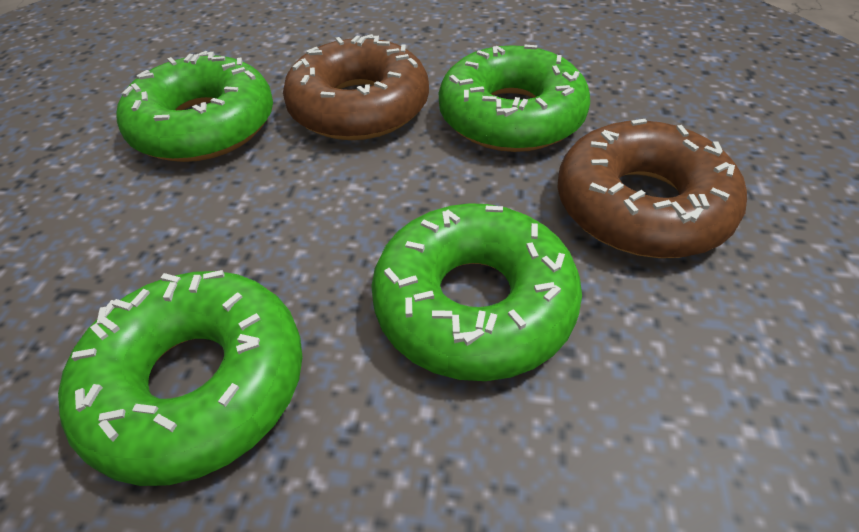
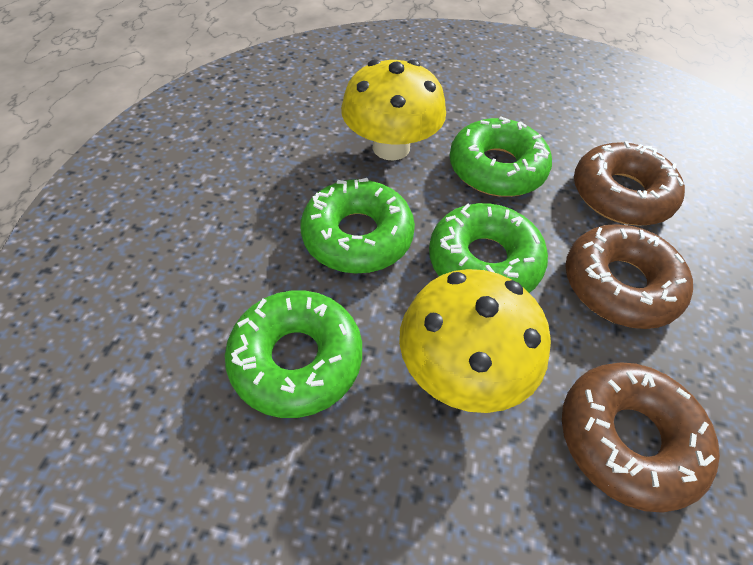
brown donut: 2 -> 3
yellow mushroom: 0 -> 2

